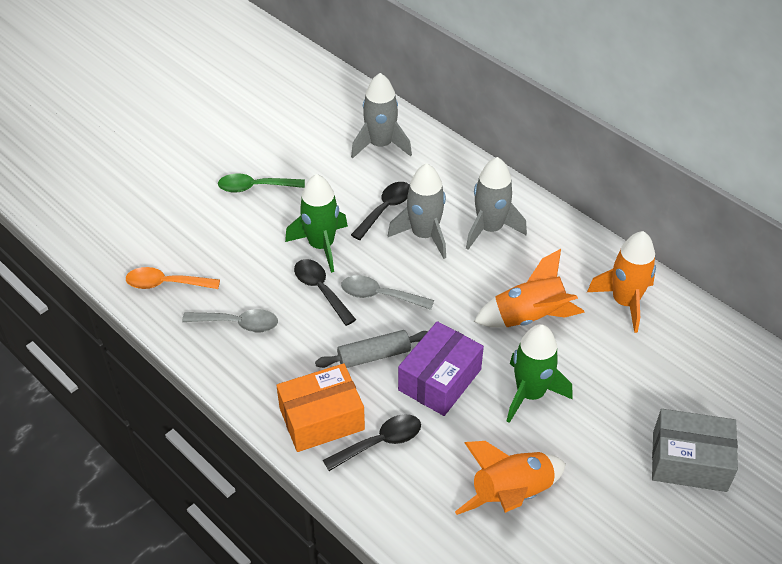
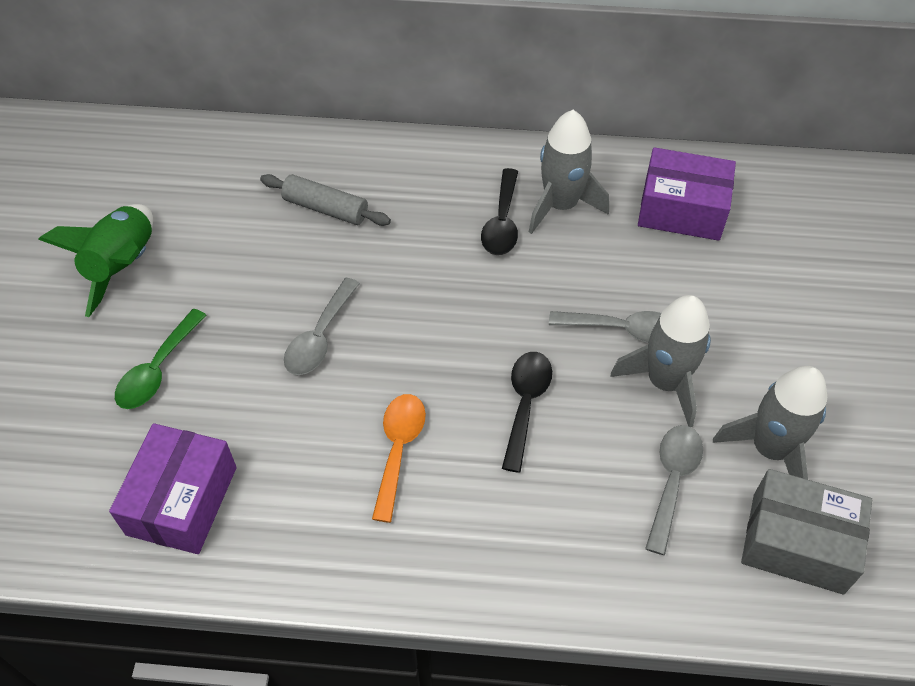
black spoon: 3 -> 2
green rocket: 2 -> 1
grey spoon: 2 -> 3
orange box: 1 -> 0
orange rocket: 3 -> 0
purple box: 1 -> 2

